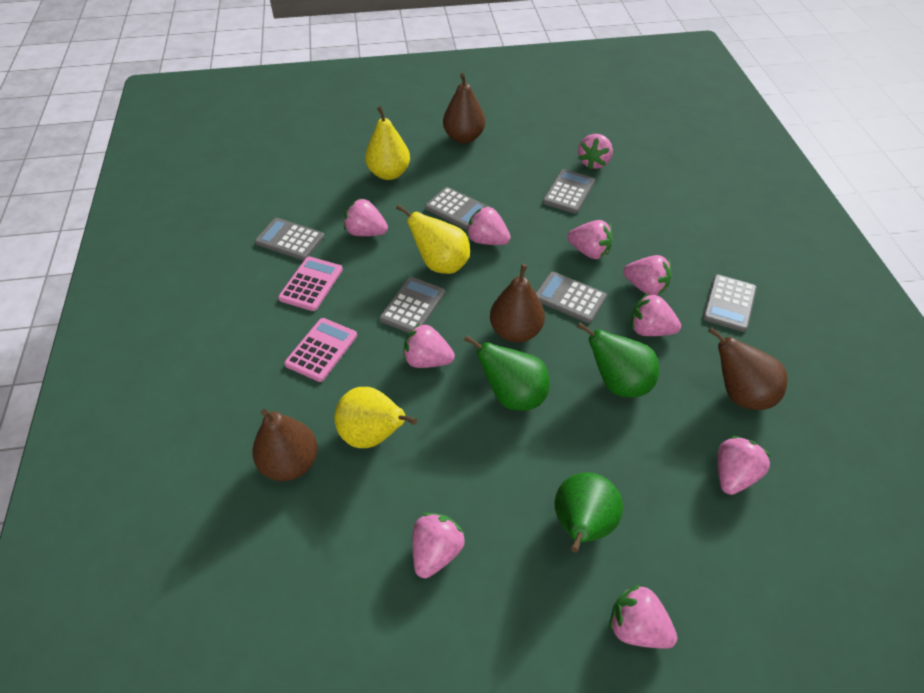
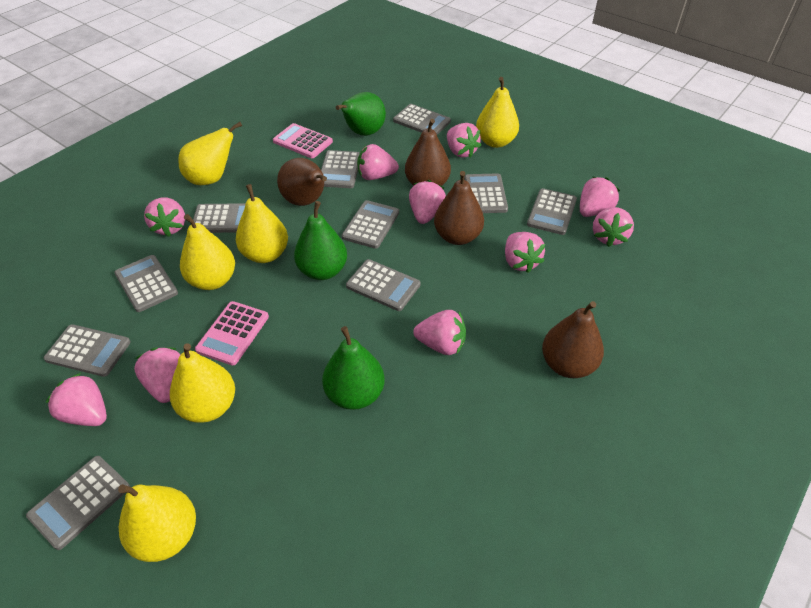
grey calculator: 6 -> 10
yellow pear: 3 -> 6

